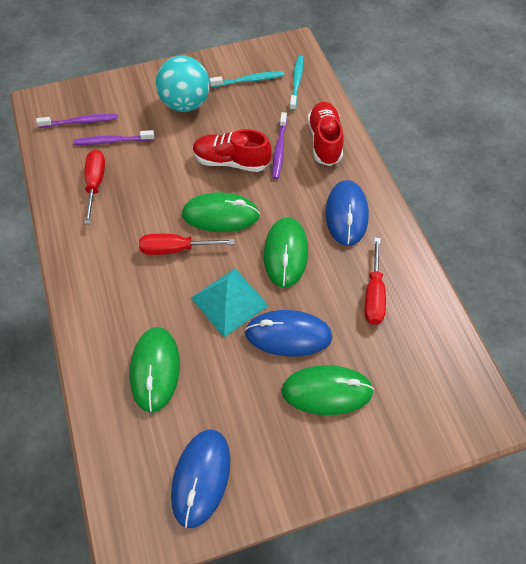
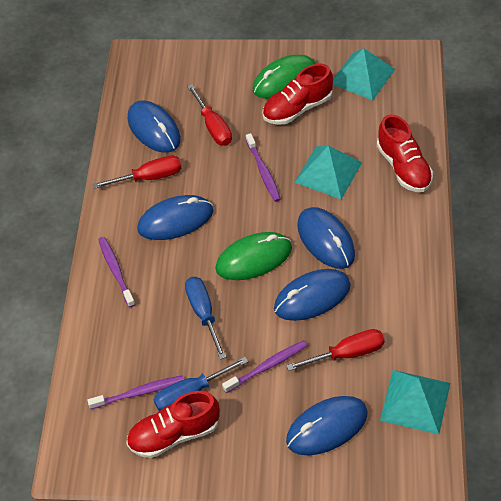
blue mouse: 3 -> 5
blue screwdriver: 0 -> 2
green mouse: 4 -> 2
purple toothbrush: 3 -> 4
red shoe: 2 -> 3
turquoise ball: 1 -> 0
turquoise pyramid: 1 -> 3
turquoise toothbrush: 2 -> 0

